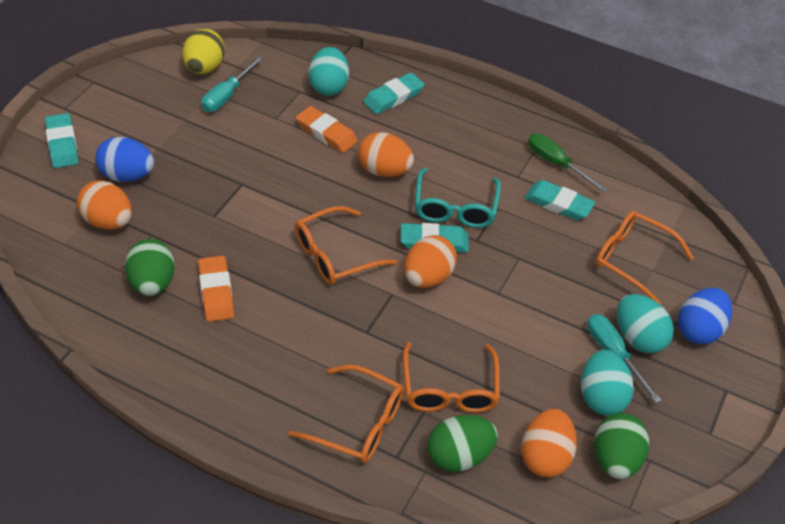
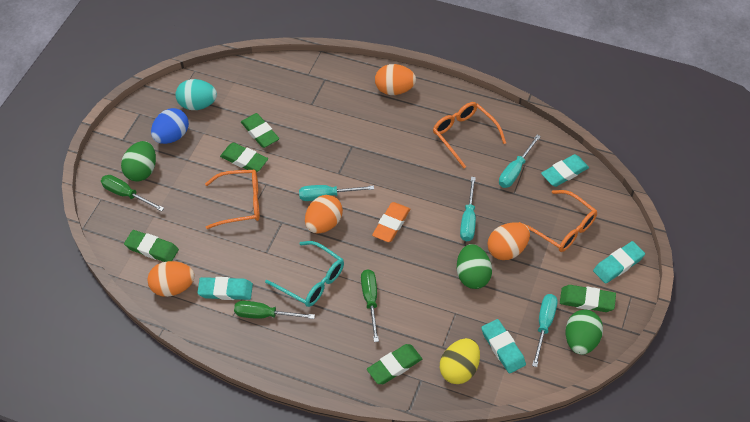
blue egg: 2 -> 1
green eraser: 0 -> 5
green screwdriver: 1 -> 3
orange eraser: 2 -> 1
orange glasses: 4 -> 3
turquoise egg: 3 -> 1
turquoise screwdriver: 2 -> 4

